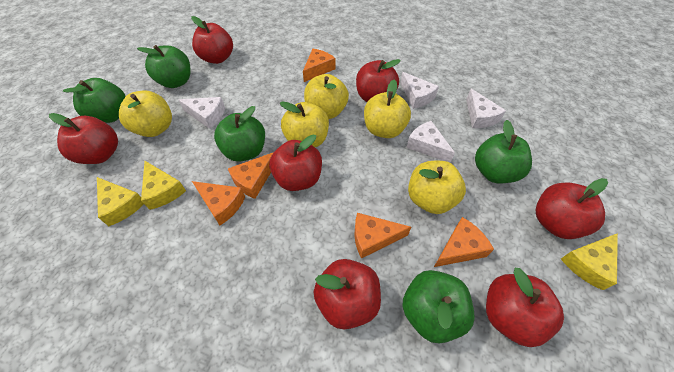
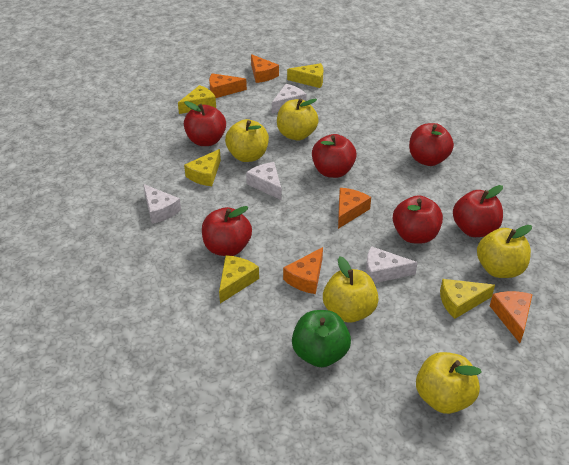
green apple: 5 -> 1
red apple: 7 -> 6
yellow cheese: 3 -> 5

